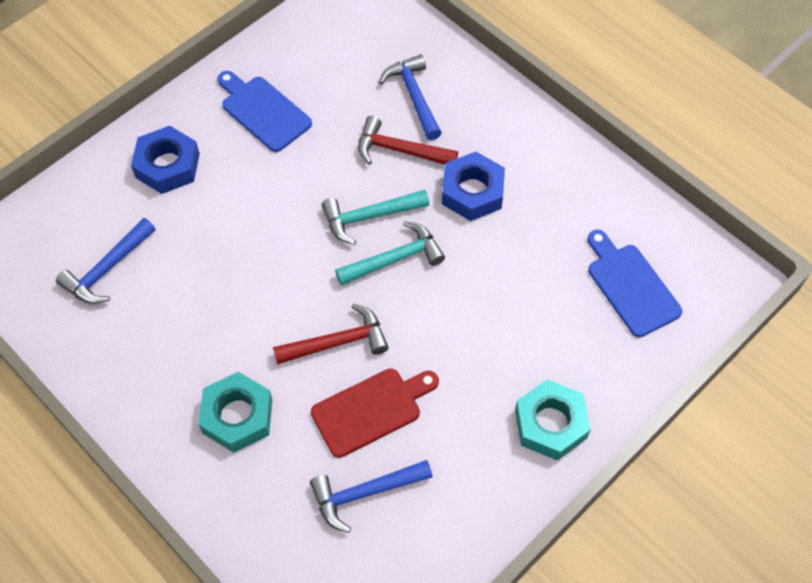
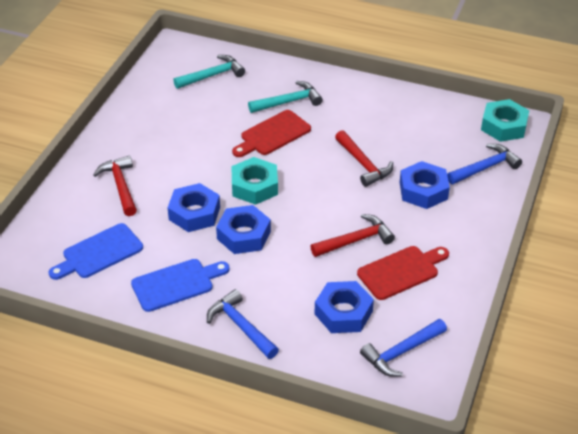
blue nut: 2 -> 4
red cutting board: 1 -> 2
red hammer: 2 -> 3

